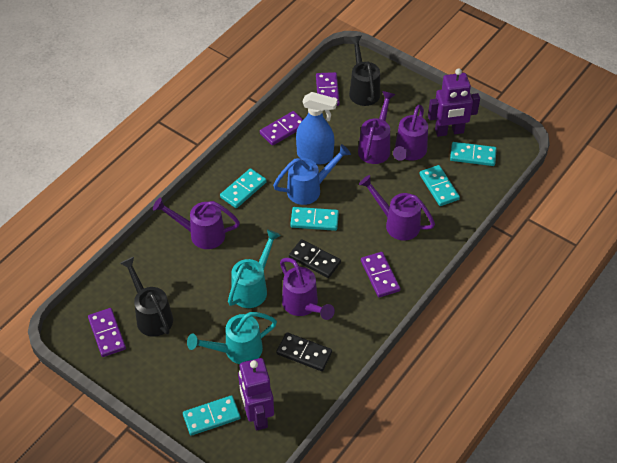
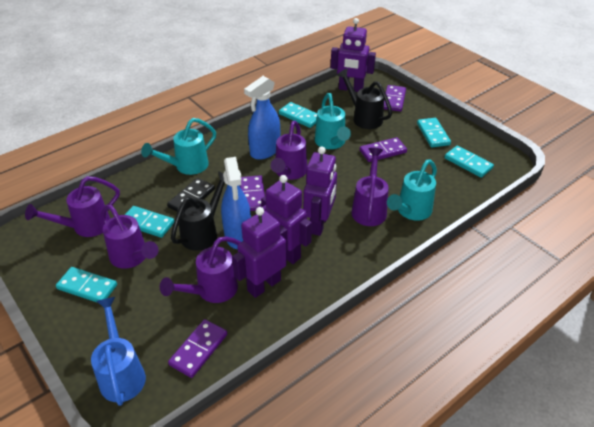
black domino: 2 -> 1
blue spray bottle: 1 -> 2
purple robot: 2 -> 4
turquoise watering can: 2 -> 3

